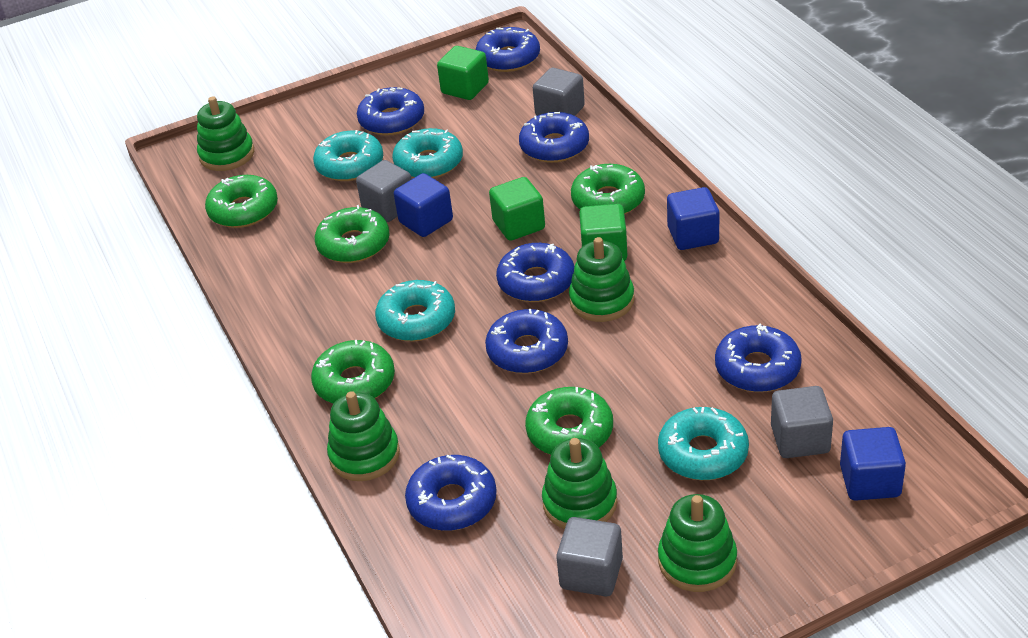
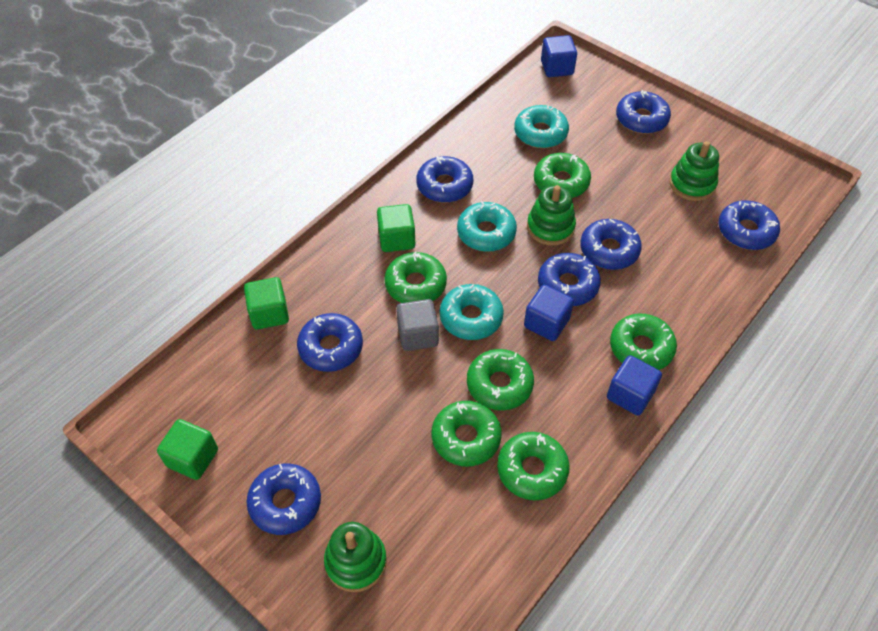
green donut: 5 -> 6
green stacking toy: 5 -> 3
grey cube: 4 -> 1
turquoise donut: 4 -> 3

